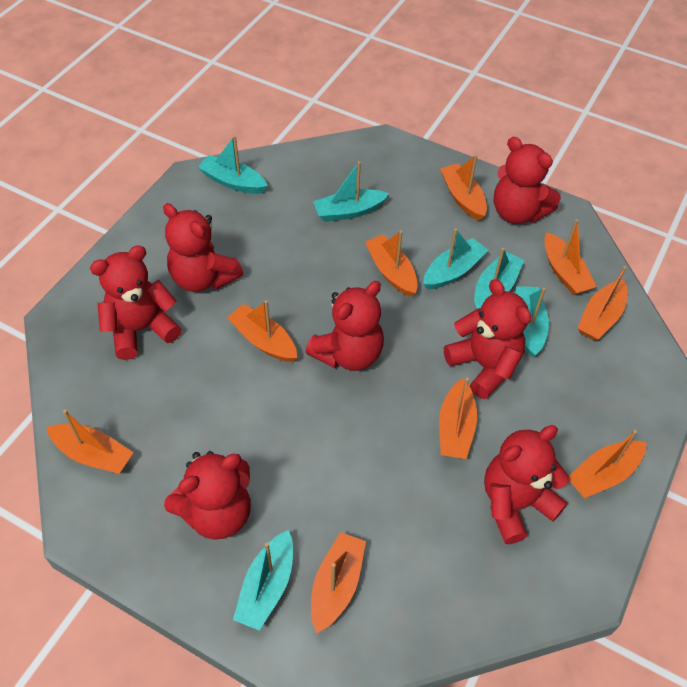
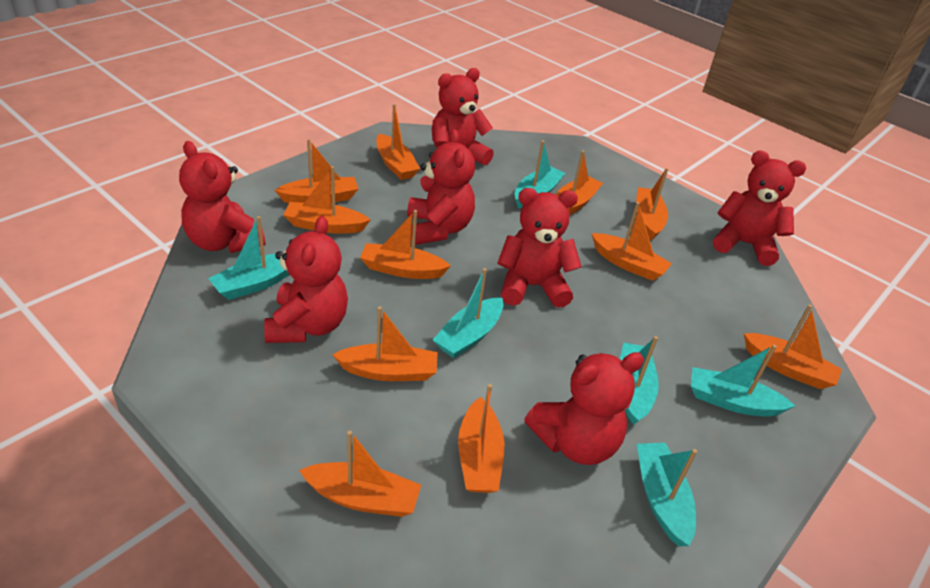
orange boat: 9 -> 11

